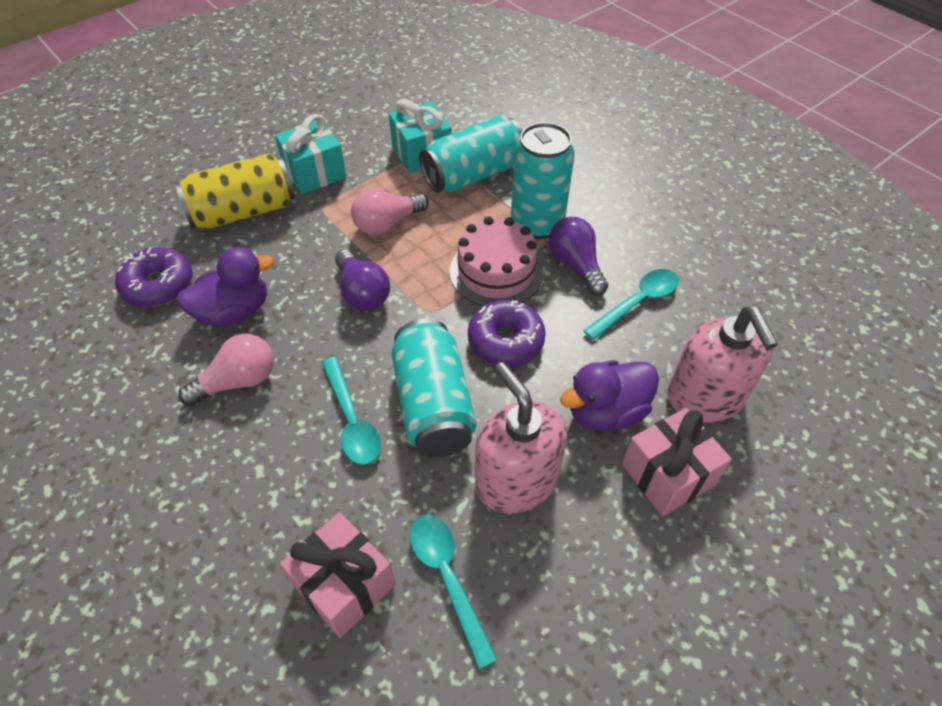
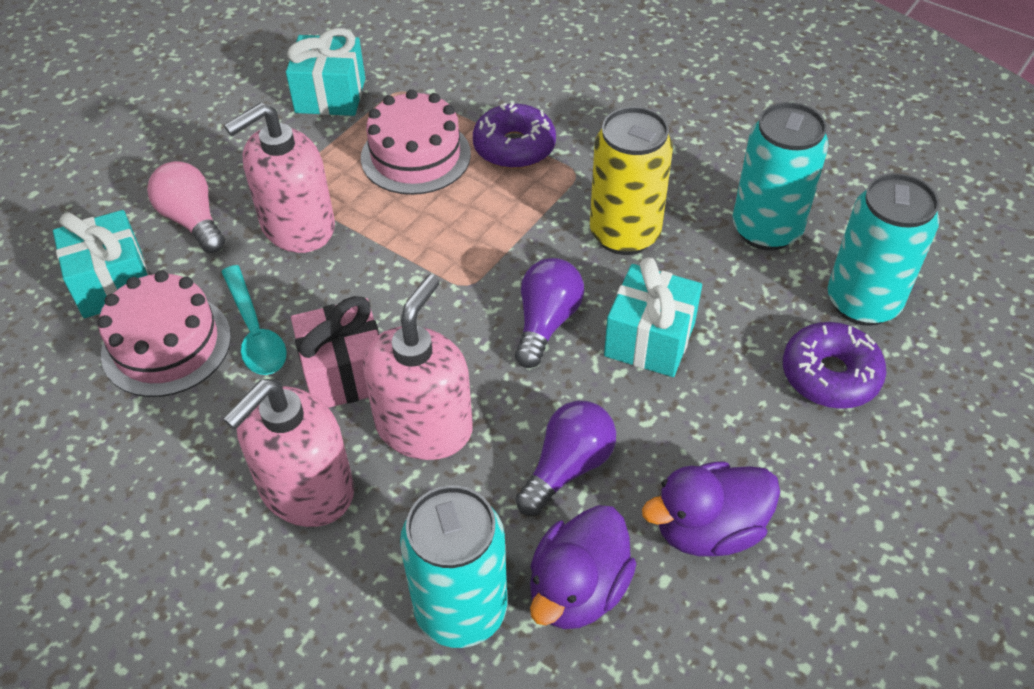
pink cake: 1 -> 2
pink gift: 2 -> 1
pink light bulb: 2 -> 1
pink soap dispenser: 2 -> 3
turquoise gift: 2 -> 3
turquoise spoon: 3 -> 1

